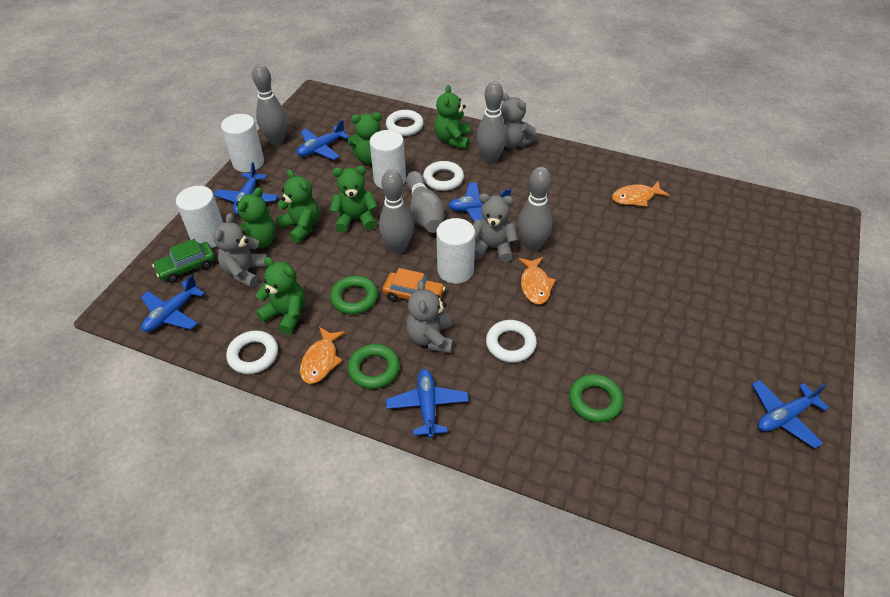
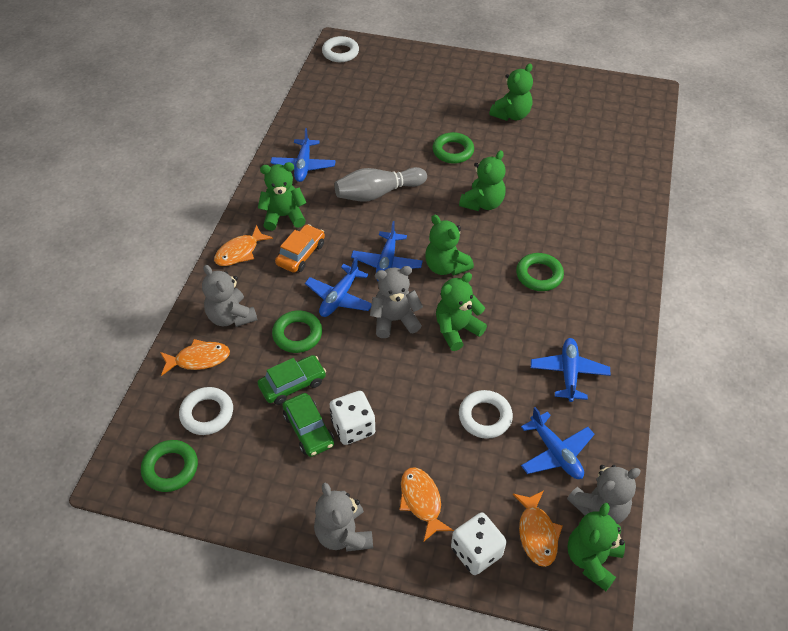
blue plane: 6 -> 5
green car: 1 -> 2
green ring: 3 -> 4
grey bowling pin: 5 -> 1
orange fish: 3 -> 4
white cylinder: 4 -> 0
white dice: 0 -> 2
white ring: 4 -> 3

